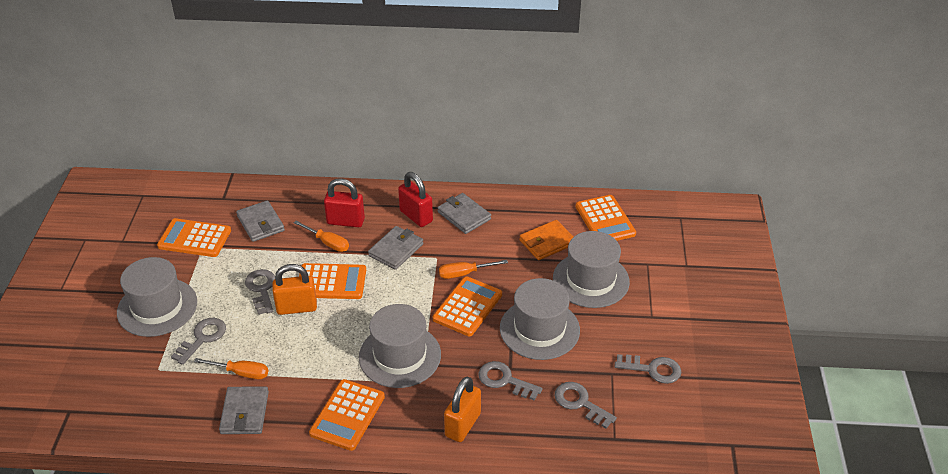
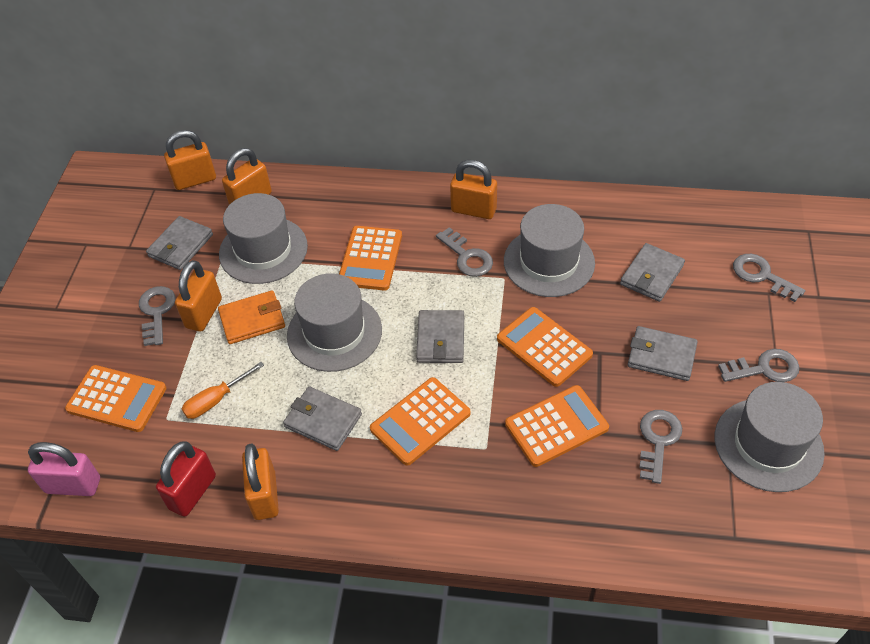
grey wallet: 4 -> 5
orange padlock: 2 -> 5
orange screwdriver: 3 -> 1
pink padlock: 0 -> 1
red padlock: 2 -> 1

